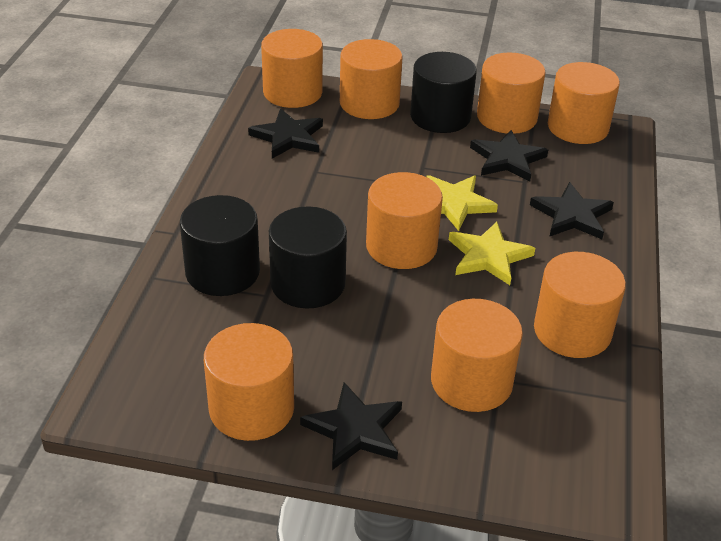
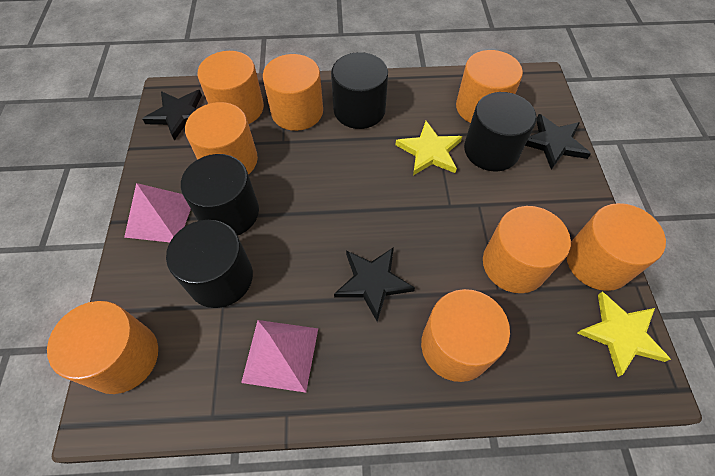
black cylinder: 3 -> 4
black star: 4 -> 3
pink pyramid: 0 -> 2

